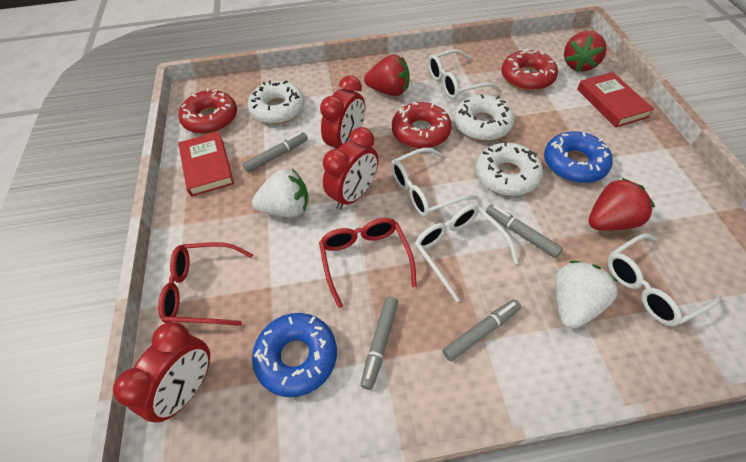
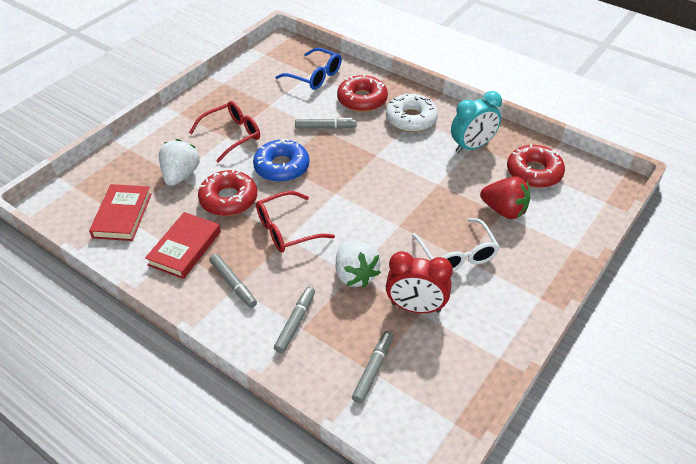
blue donut: 2 -> 1
blue glasses: 0 -> 1
red clock: 3 -> 1
red strawberry: 3 -> 1
turquoise clock: 0 -> 1
white donut: 3 -> 1
white glasses: 4 -> 1

